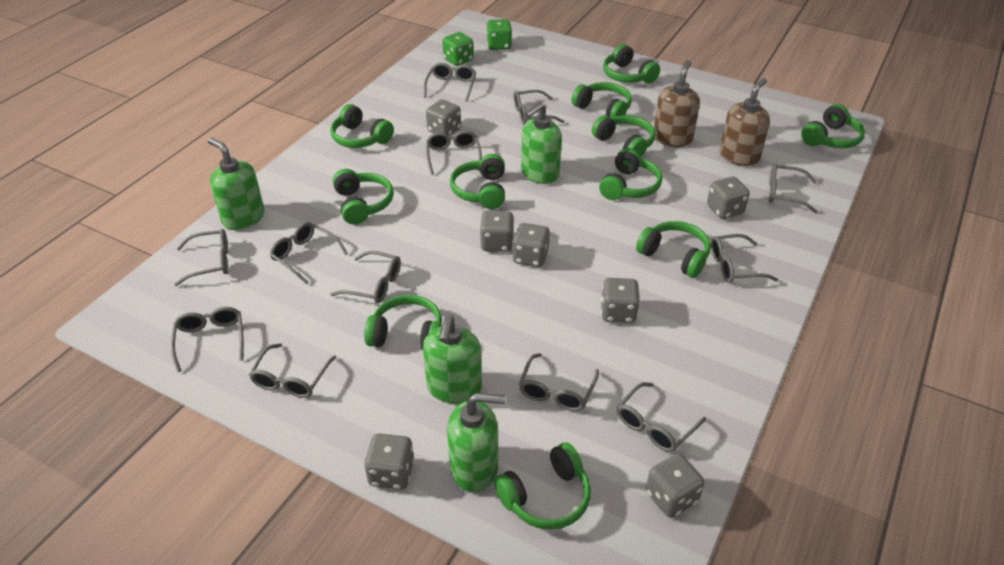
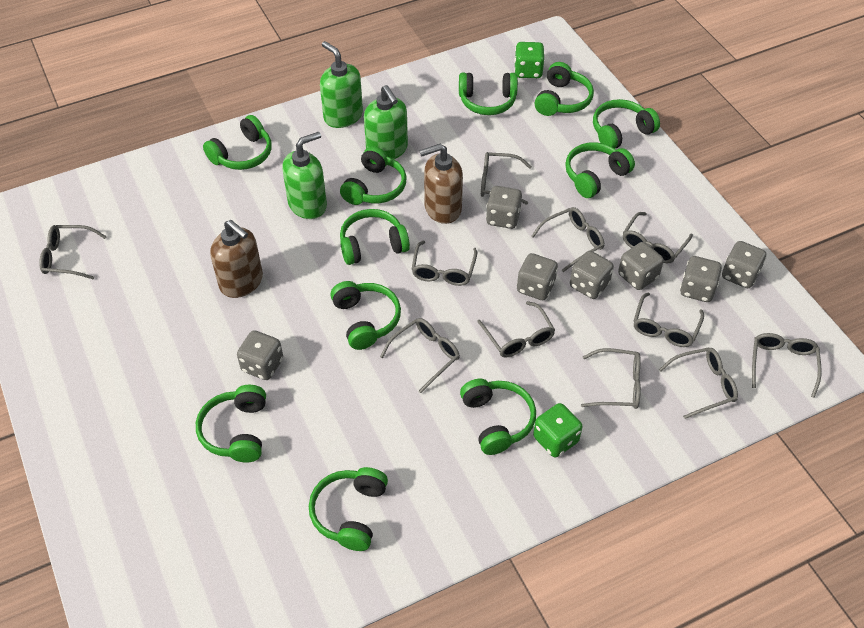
green soap dispenser: 4 -> 3
grey glasses: 12 -> 11

